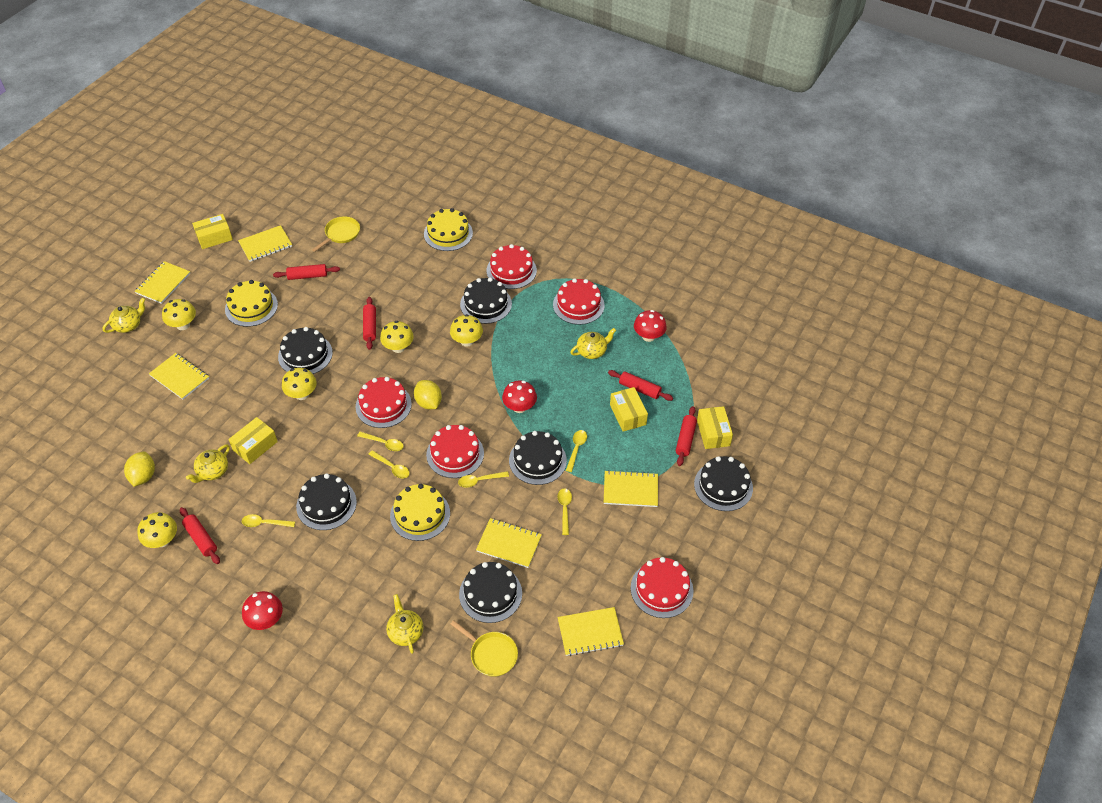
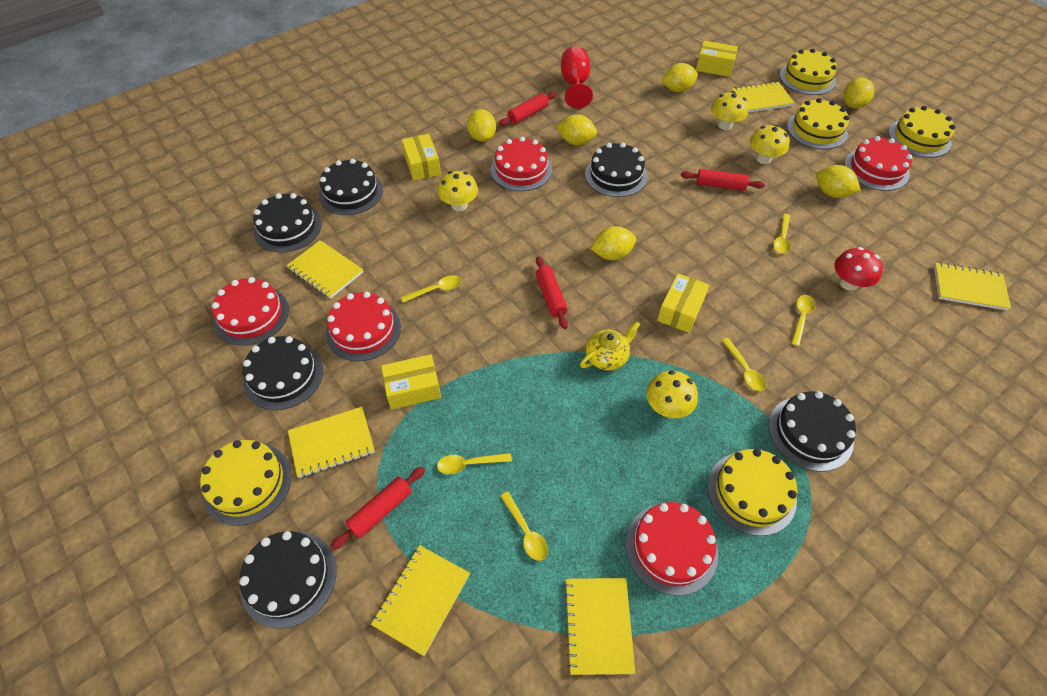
red goblet: 0 -> 1
red mushroom: 3 -> 1
red rolling pin: 5 -> 4
yellow cake: 3 -> 5
yellow lemon: 2 -> 6
yellow mushroom: 5 -> 4
yellow pan: 2 -> 0
yellow teapot: 4 -> 1

